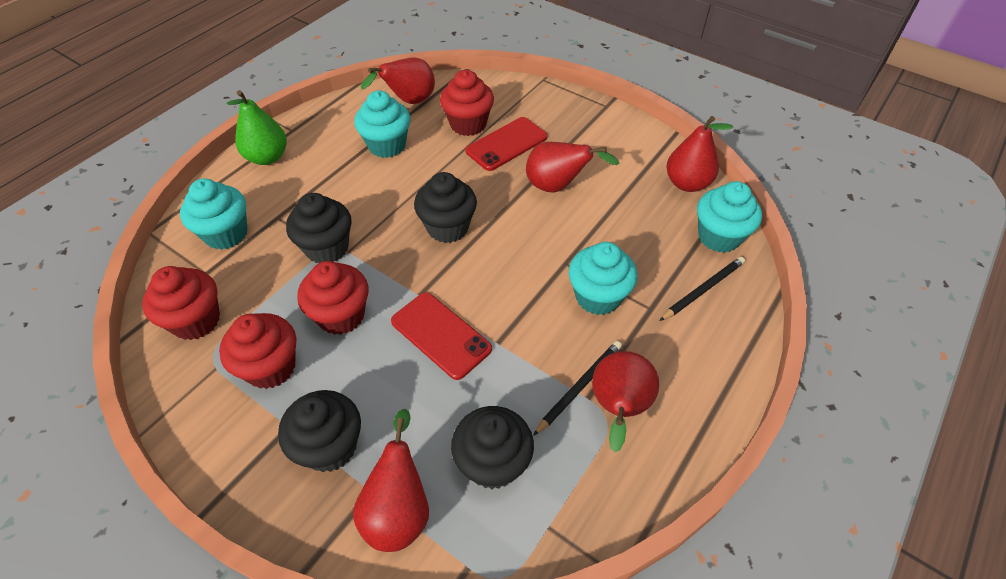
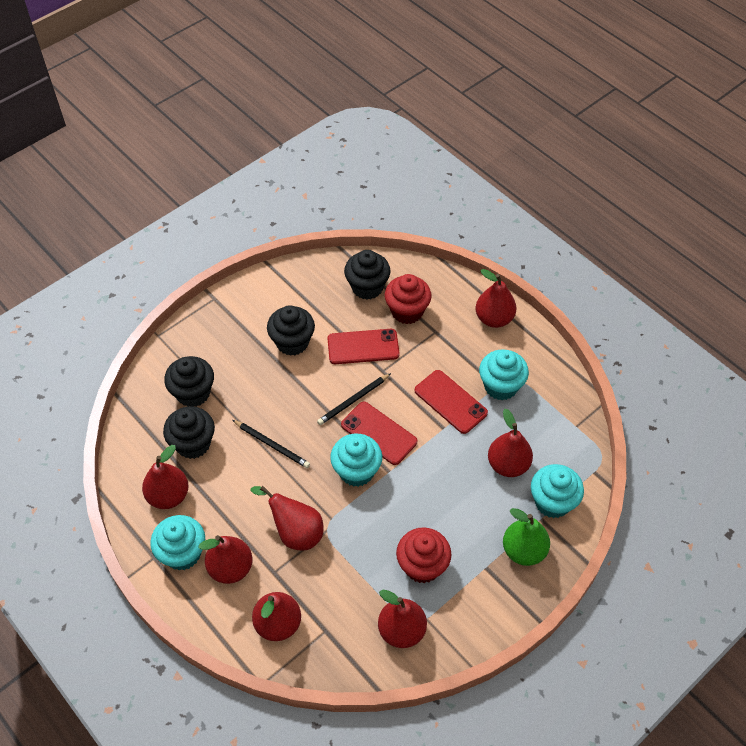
red cupcake: 4 -> 2
red pear: 5 -> 7
red phone: 2 -> 3

